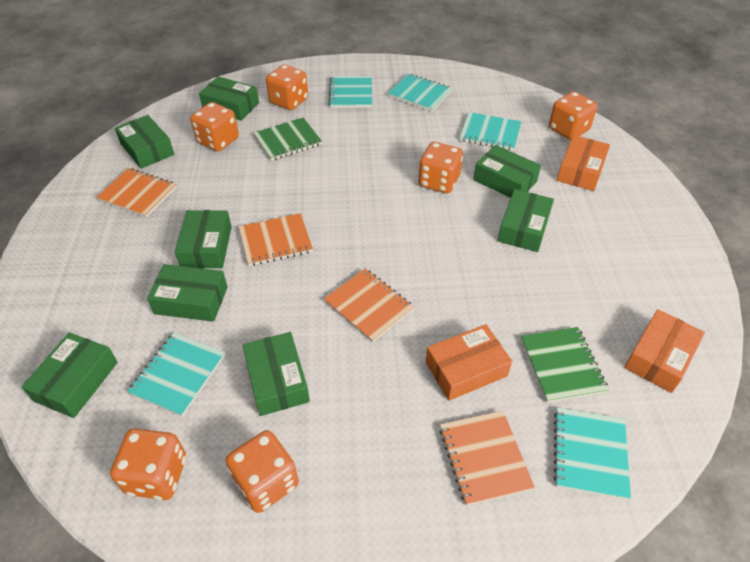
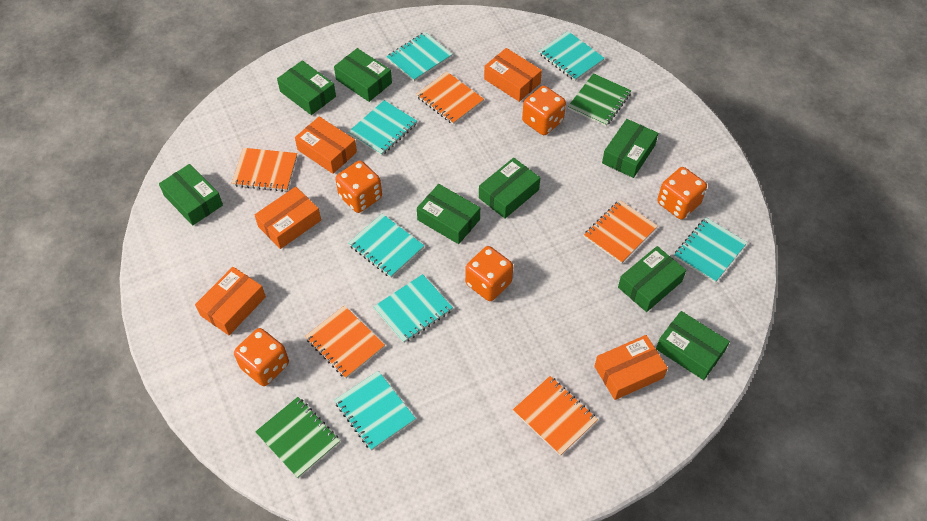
orange box: 3 -> 5
orange dice: 6 -> 5
orange notebook: 4 -> 5
turquoise notebook: 5 -> 7

